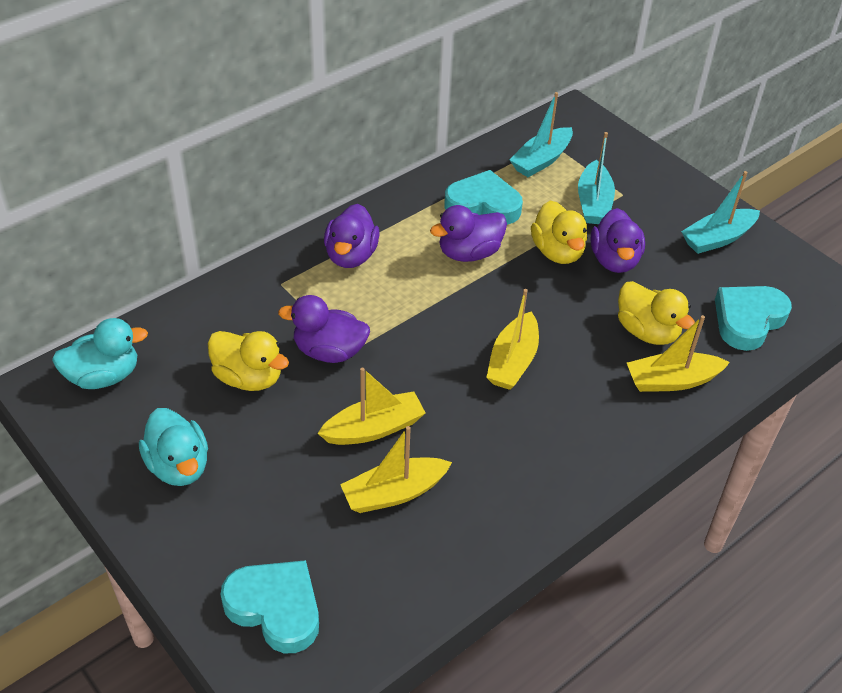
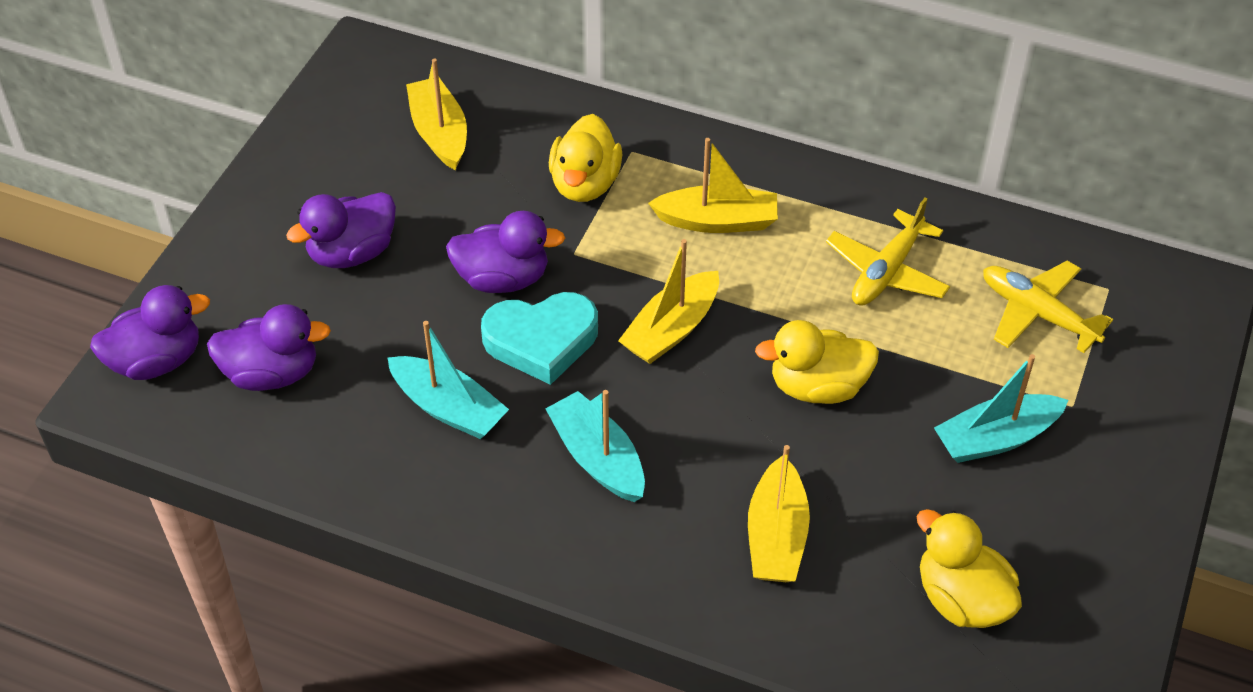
turquoise duck: 2 -> 0
turquoise heart: 3 -> 1
yellow plane: 0 -> 2

